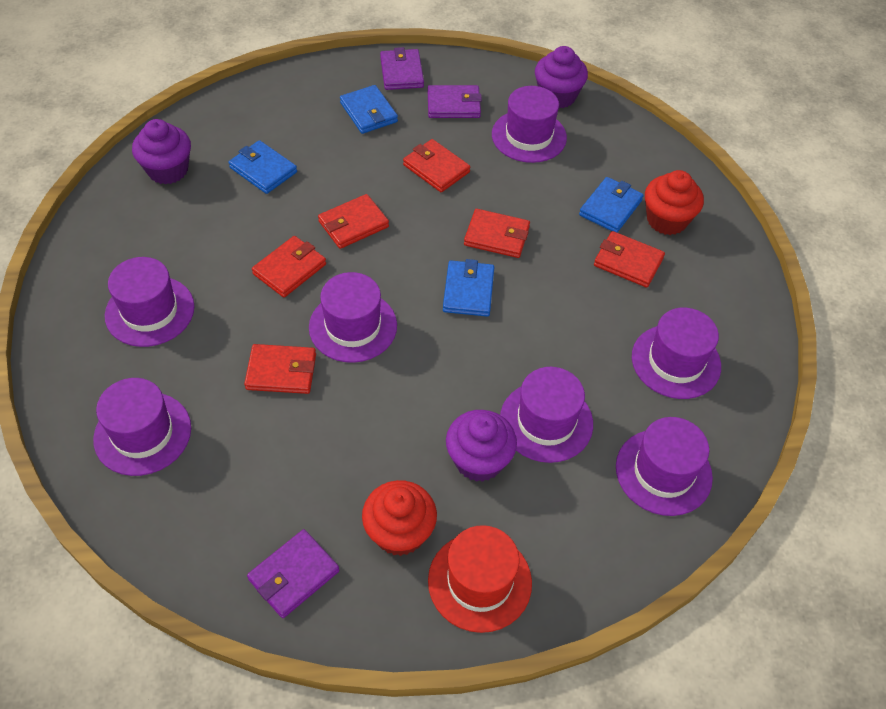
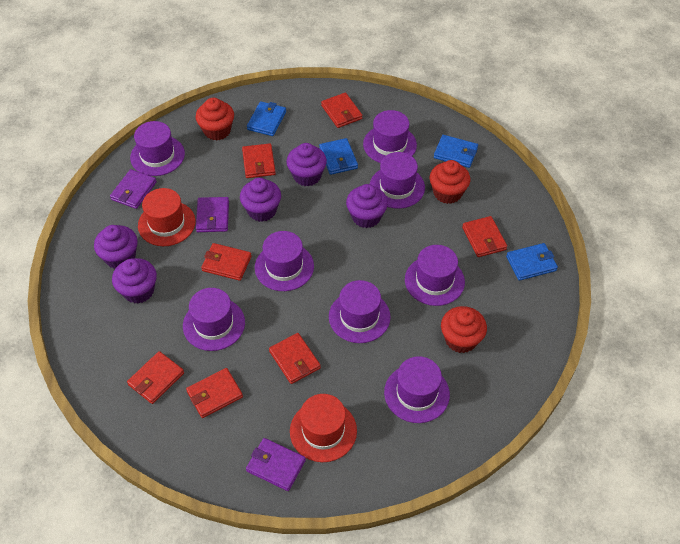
purple cupcake: 3 -> 5
purple hat: 7 -> 8
red cupcake: 2 -> 3
red hat: 1 -> 2
red wallet: 6 -> 7

